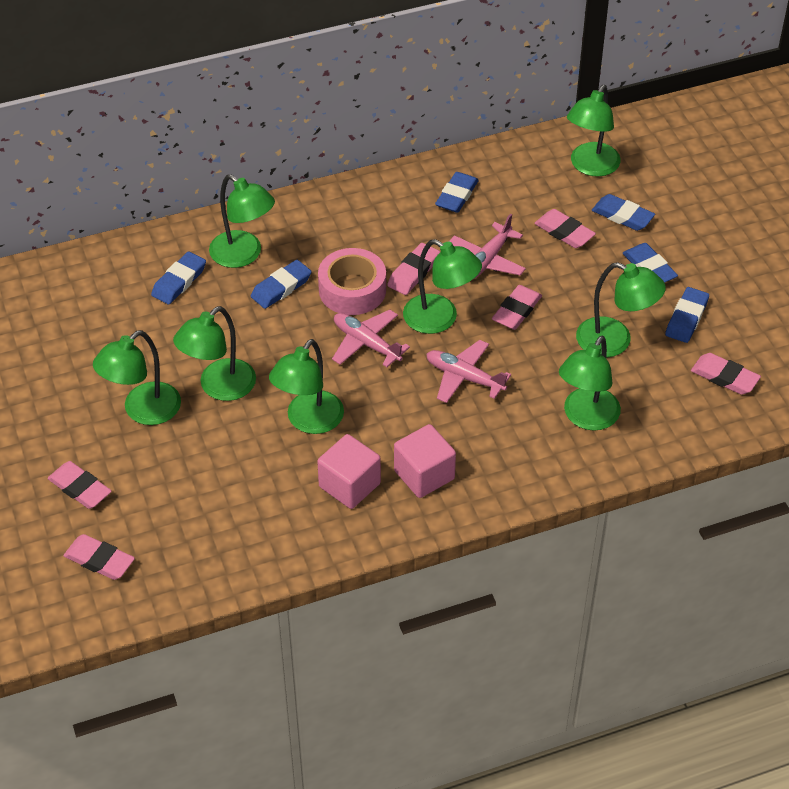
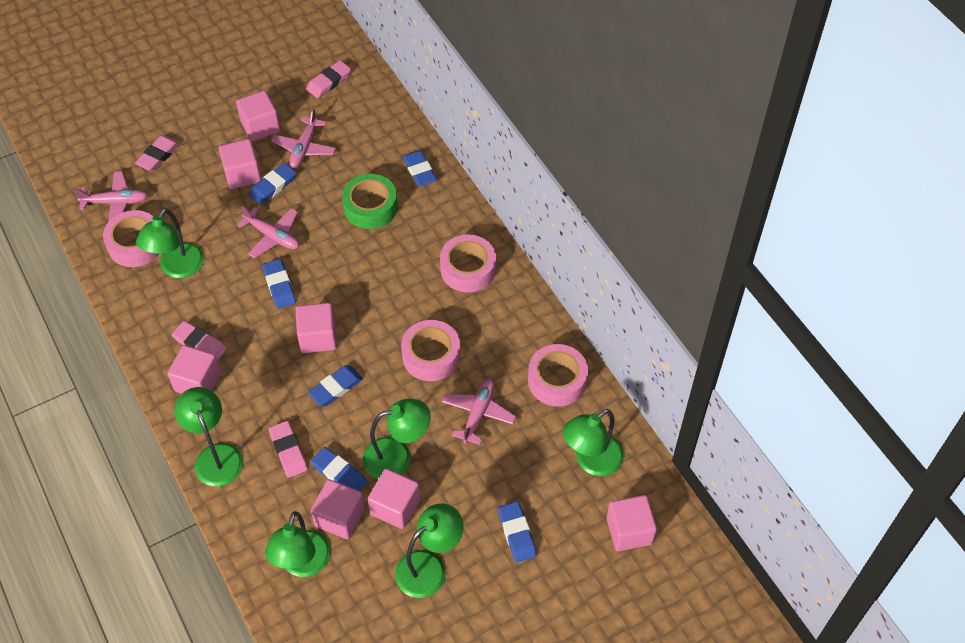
green lamp: 8 -> 6
green tape: 0 -> 1
pink cube: 2 -> 7
pink eraser: 6 -> 4
pink plane: 3 -> 4
pink tape: 1 -> 4

